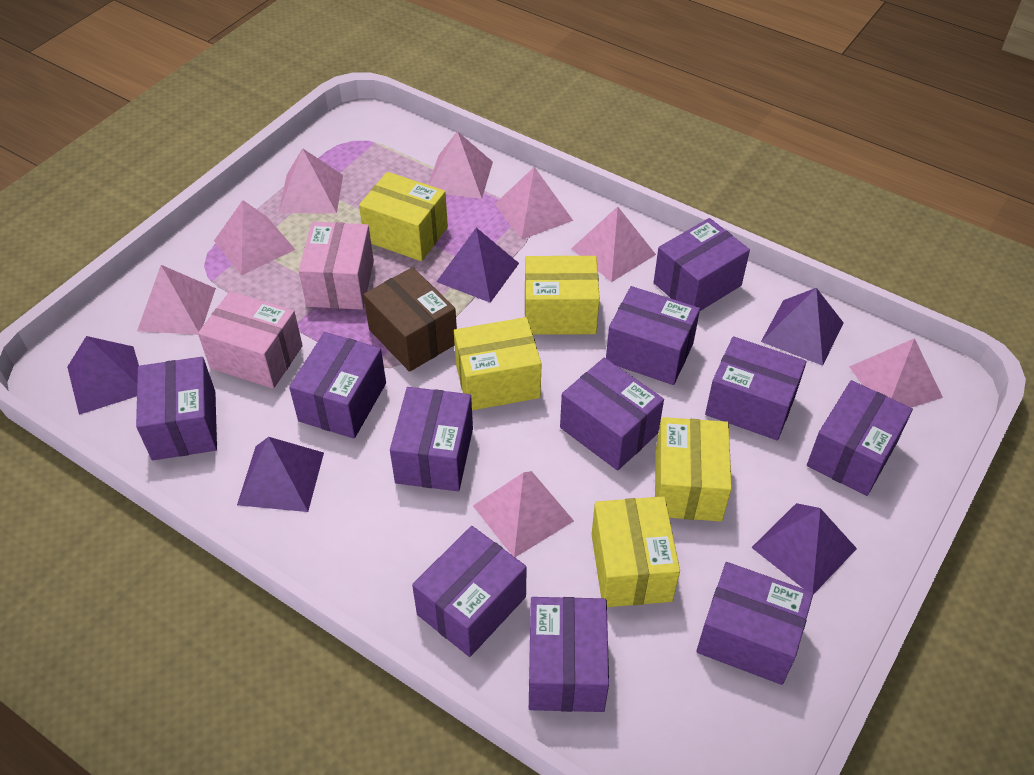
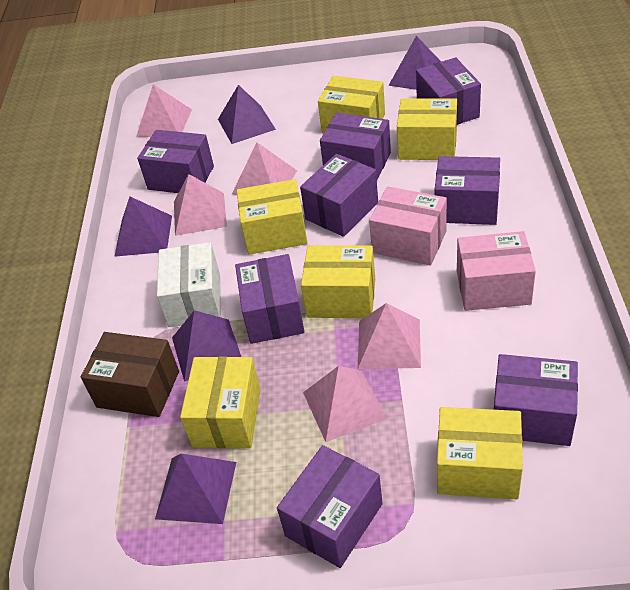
pink pyramid: 8 -> 5
purple box: 11 -> 8
white box: 0 -> 1
yellow box: 5 -> 6

